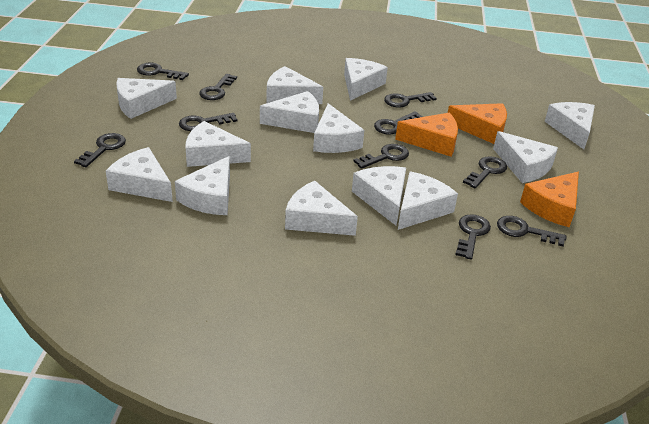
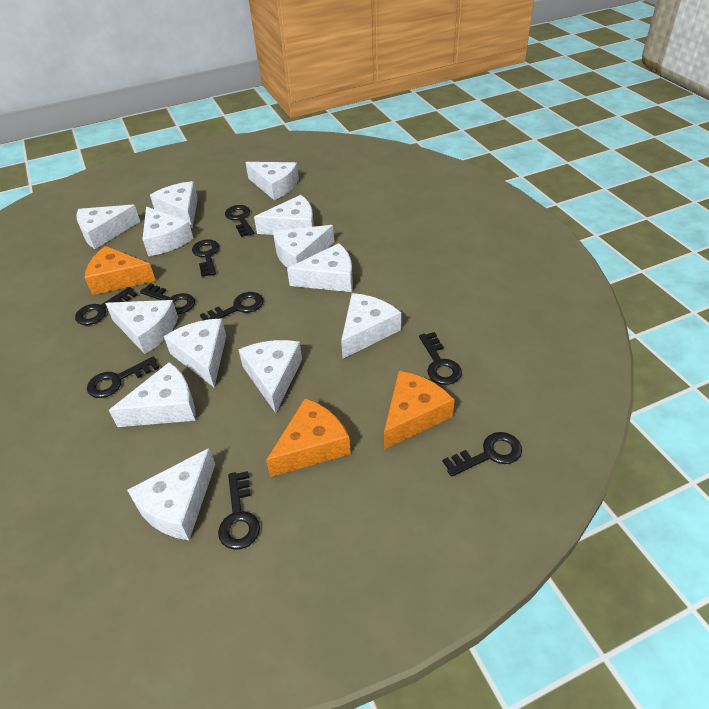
black key: 10 -> 9

